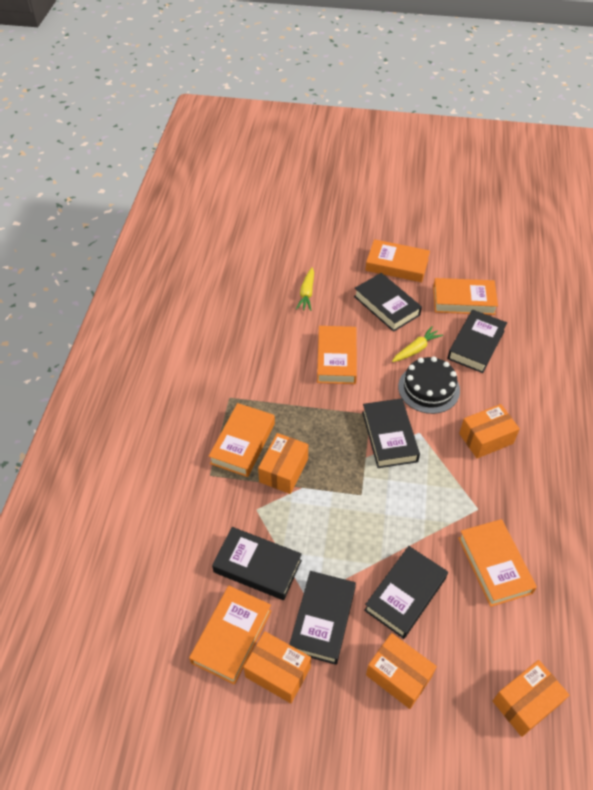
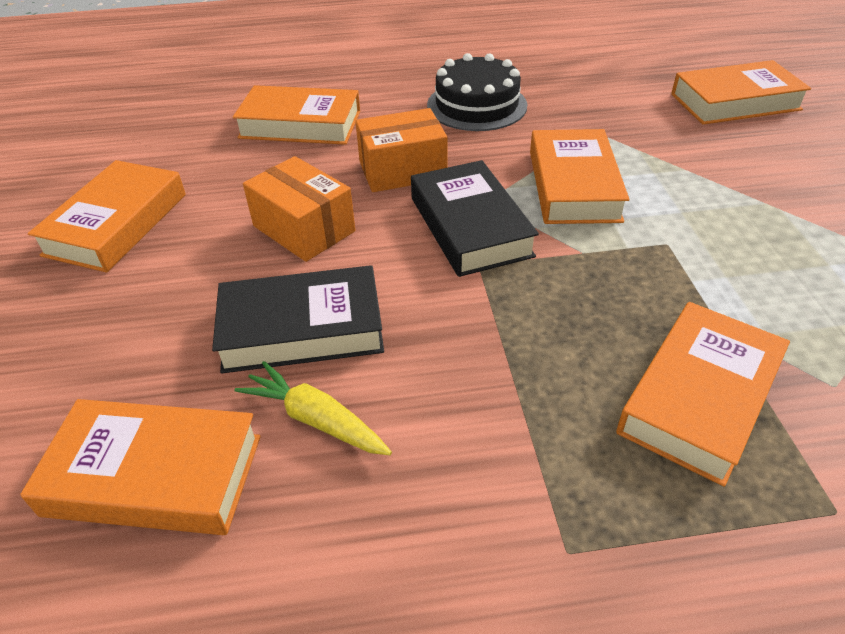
black book: 6 -> 2
orange box: 5 -> 2
yellow carrot: 2 -> 1

